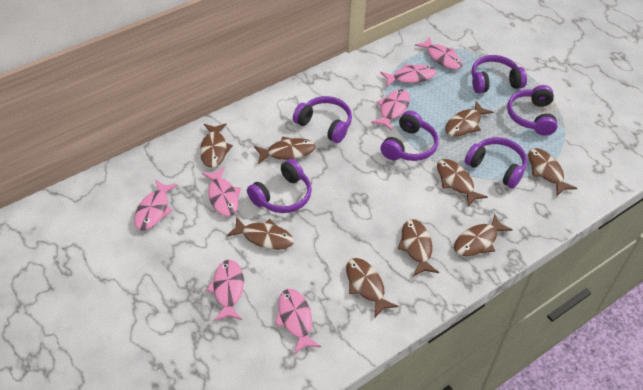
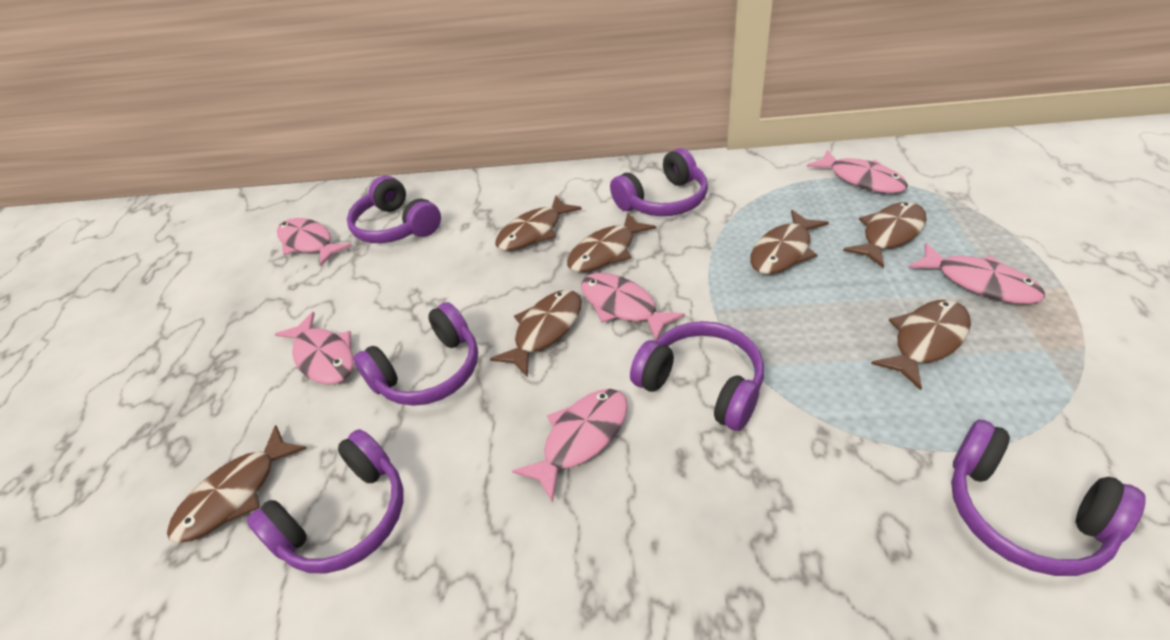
brown fish: 9 -> 7
pink fish: 7 -> 6

